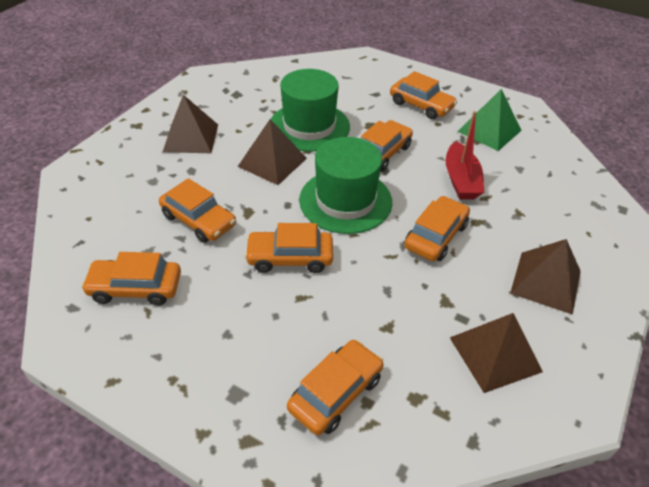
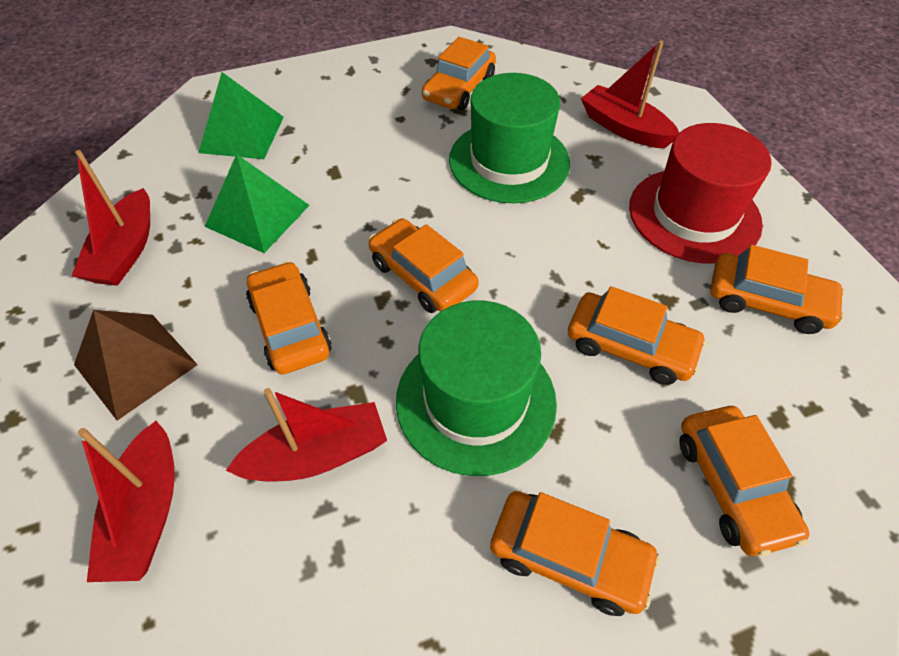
brown pyramid: 4 -> 1
green pyramid: 1 -> 2
red boat: 1 -> 4
red hat: 0 -> 1

